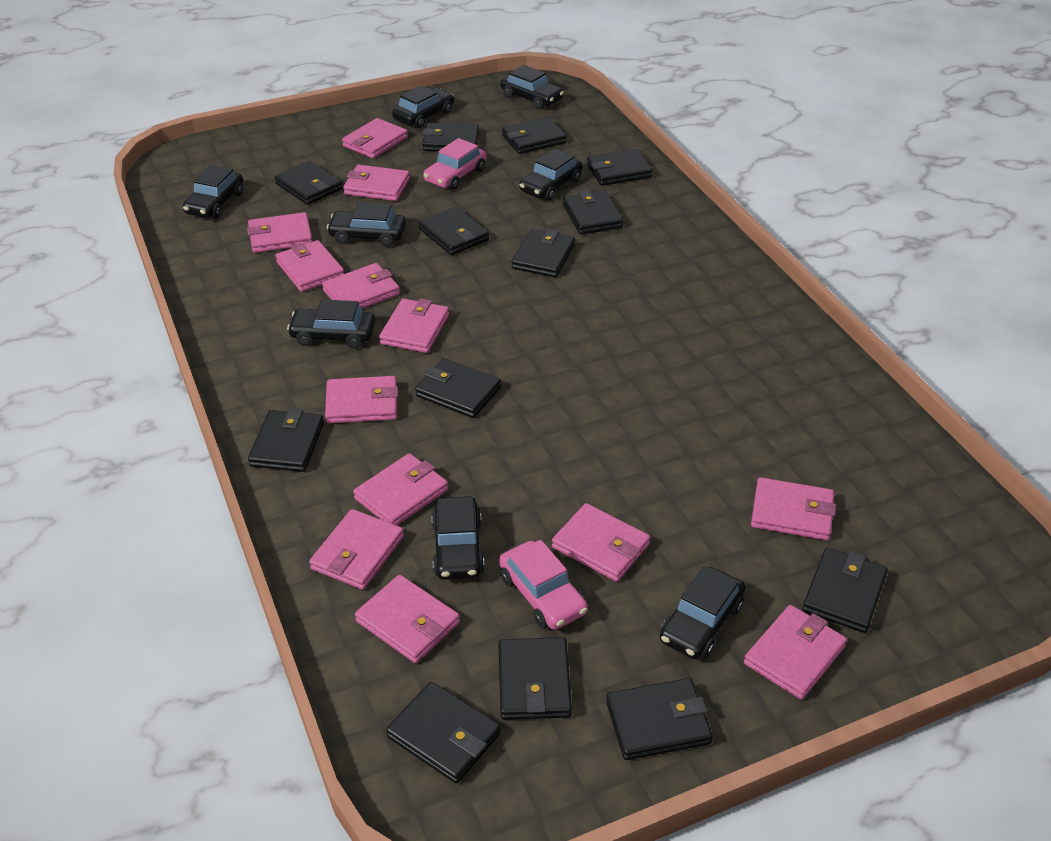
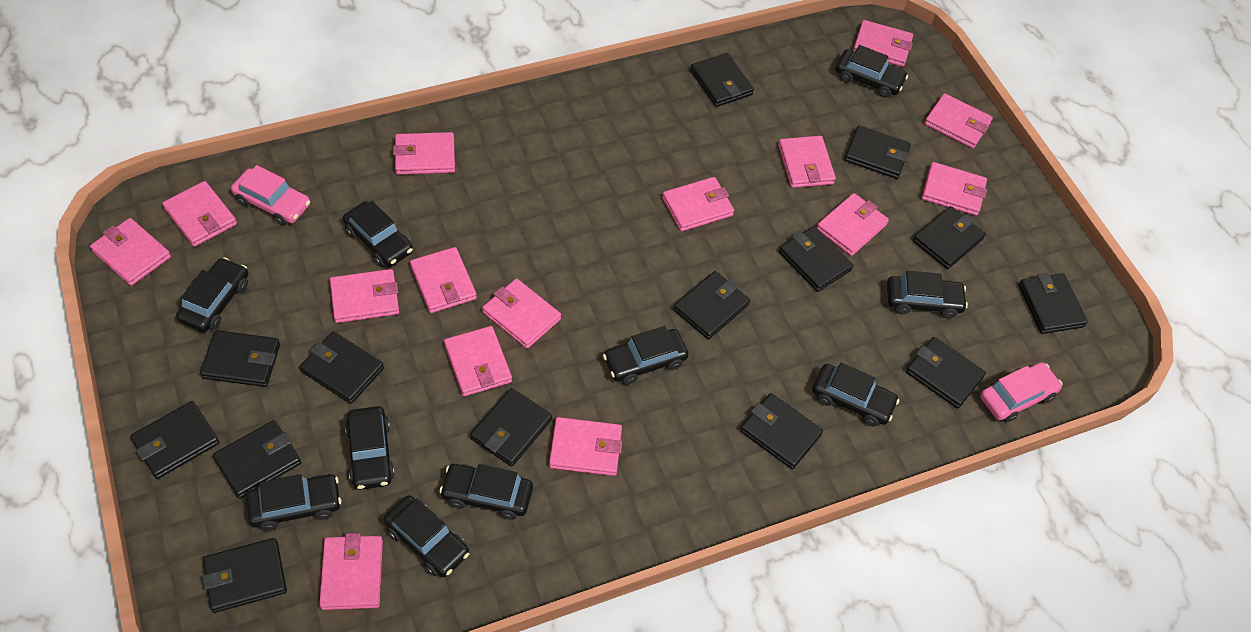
black car: 8 -> 10
black wallet: 13 -> 14
pink wallet: 13 -> 15

